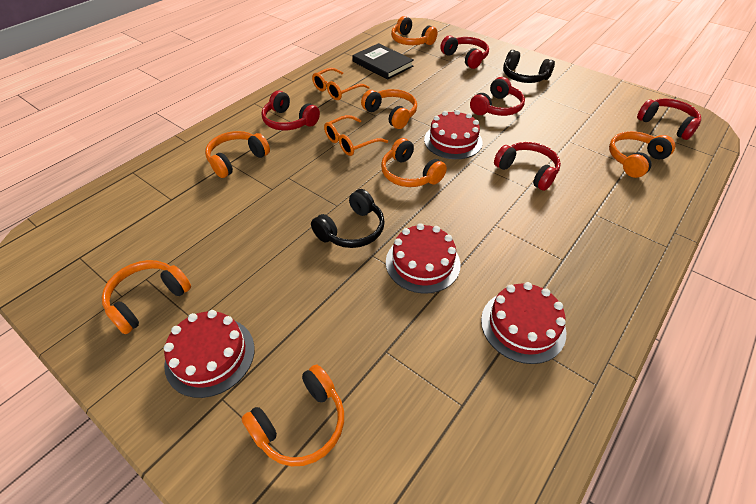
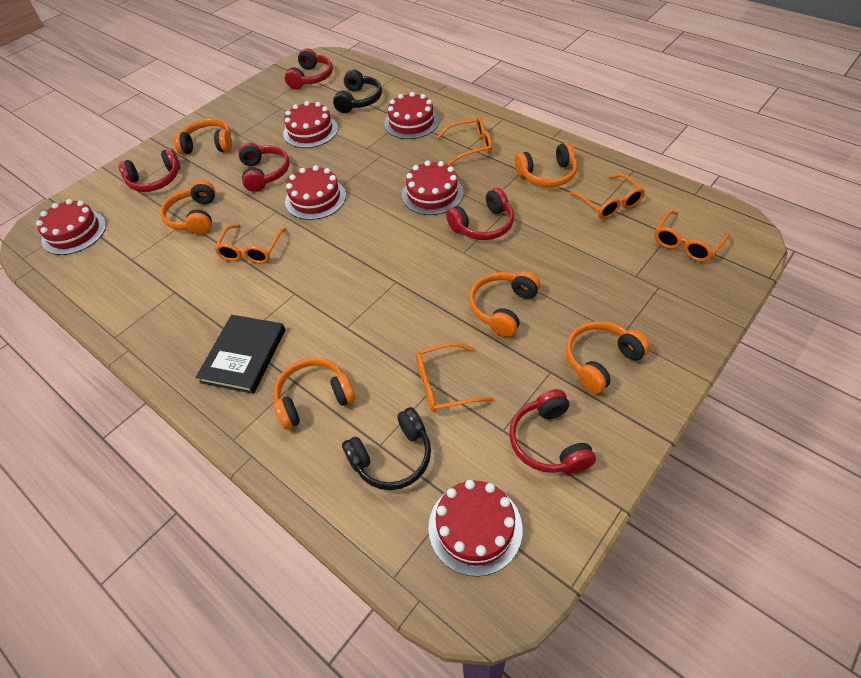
orange glasses: 2 -> 5
orange headphones: 7 -> 6
red cake: 4 -> 6

